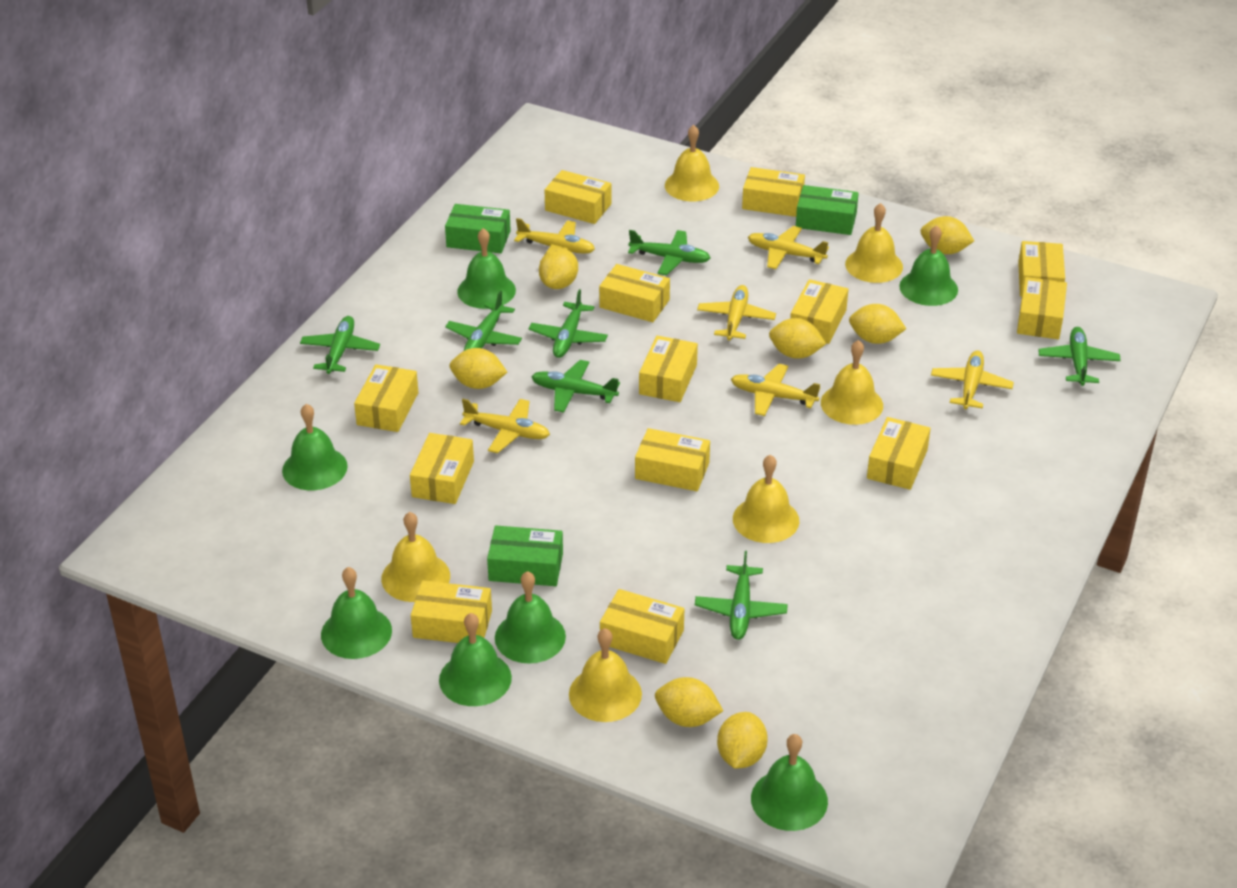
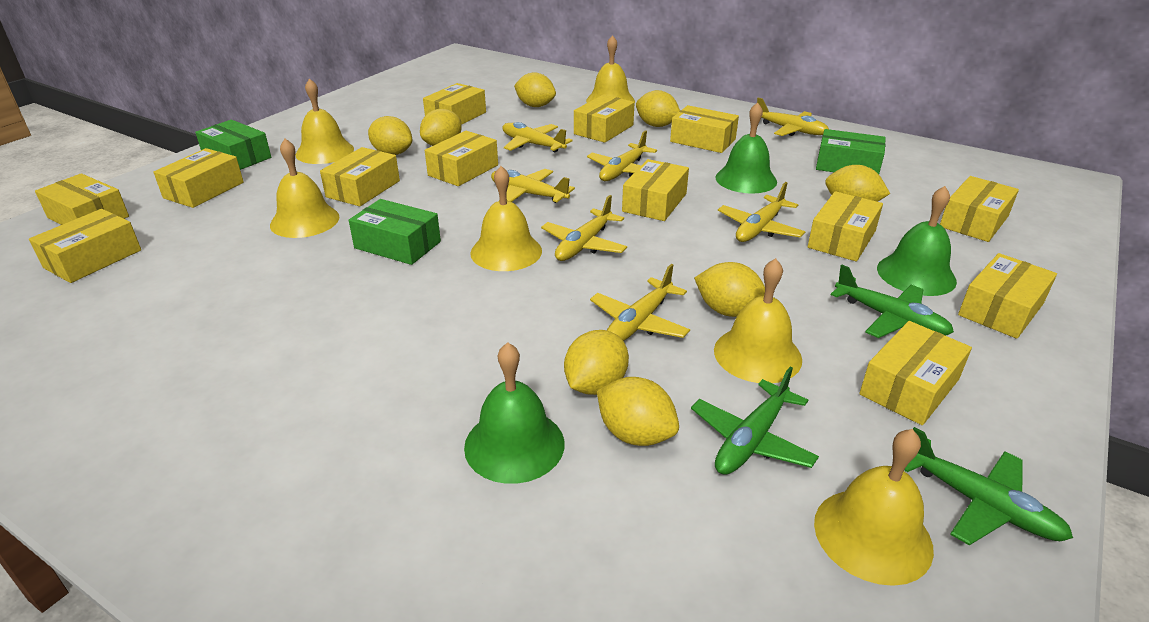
green bell: 7 -> 3
green plane: 7 -> 3
yellow lemon: 7 -> 8
yellow plane: 6 -> 7

